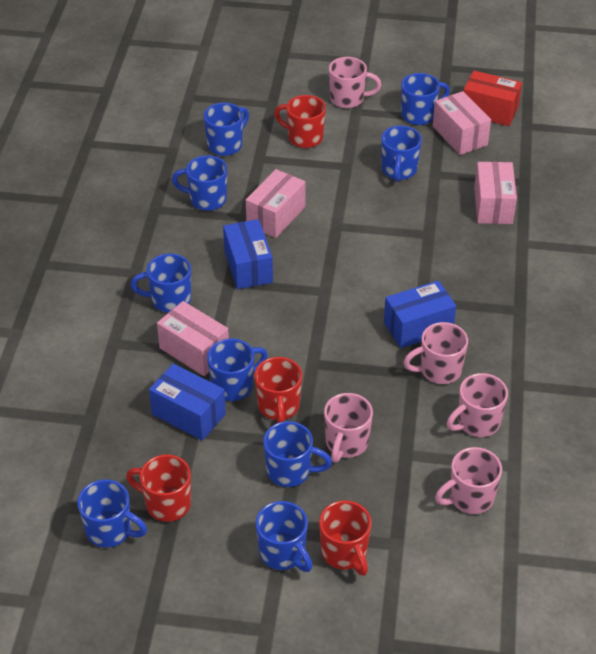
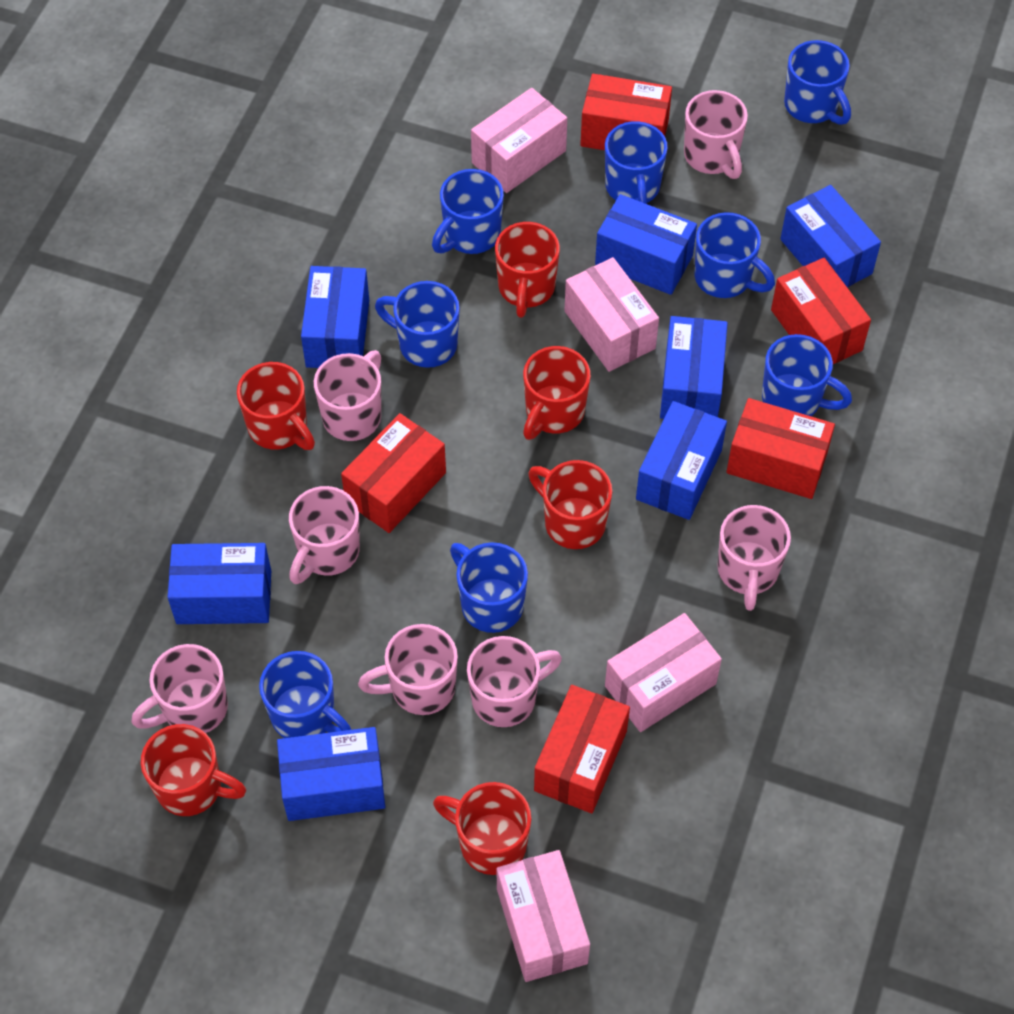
blue box: 3 -> 7
blue mug: 9 -> 8
pink mug: 5 -> 7
red box: 1 -> 5
red mug: 4 -> 6

